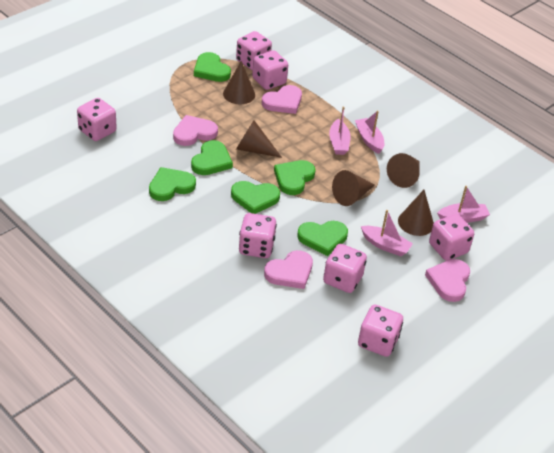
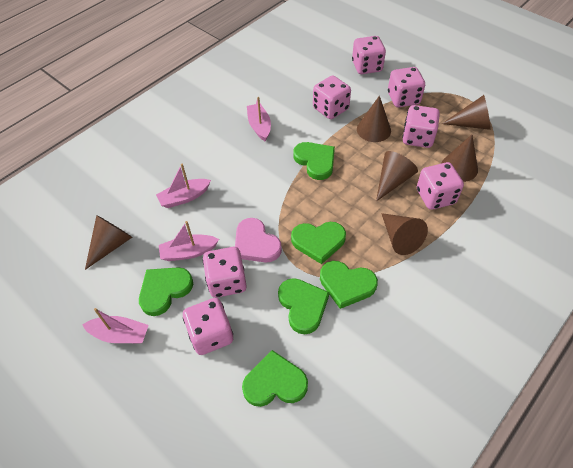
brown cone: 5 -> 6
pink heart: 4 -> 1

